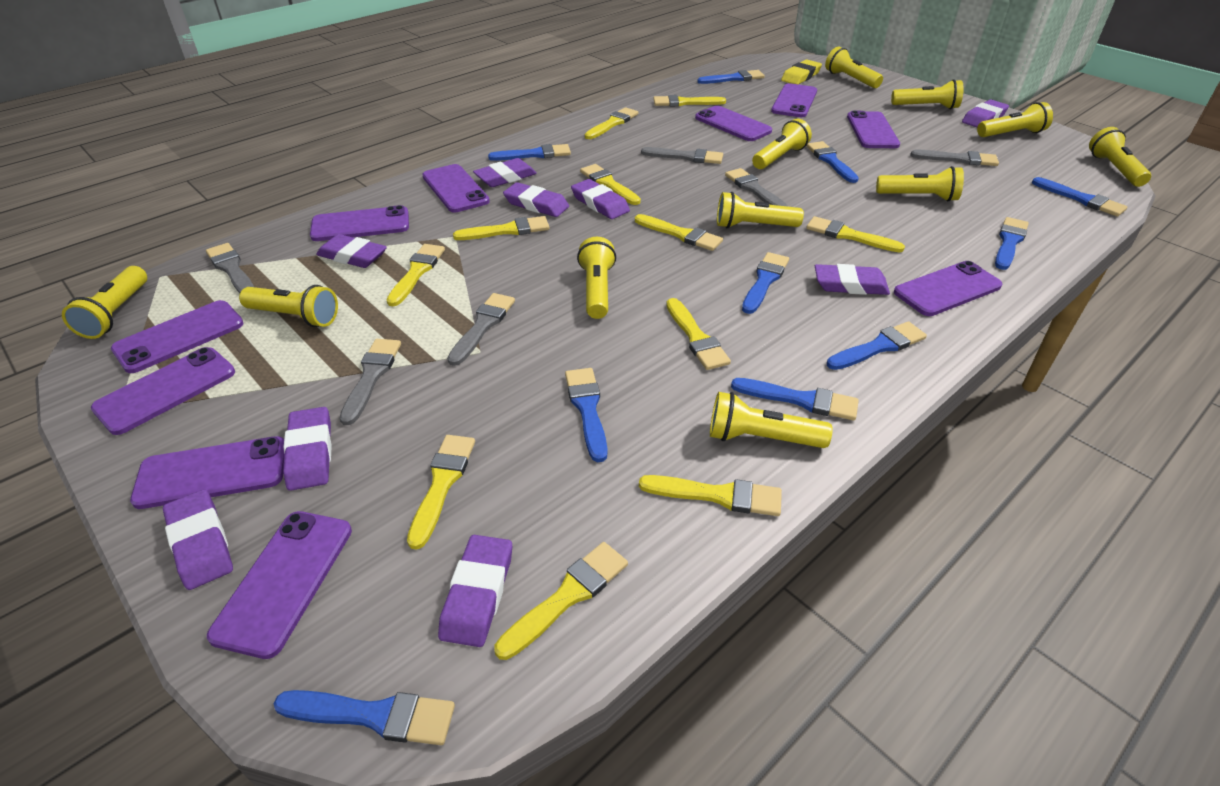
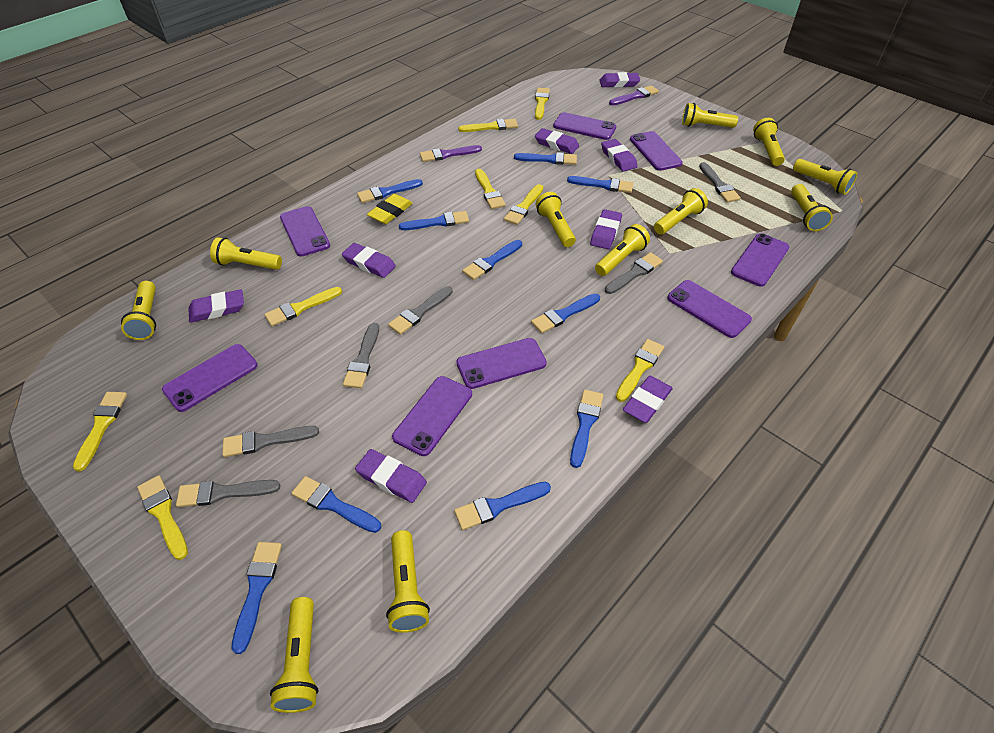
purple brush: 0 -> 2
purple eraser: 9 -> 8
purple phone: 10 -> 8
yellow brush: 11 -> 8

